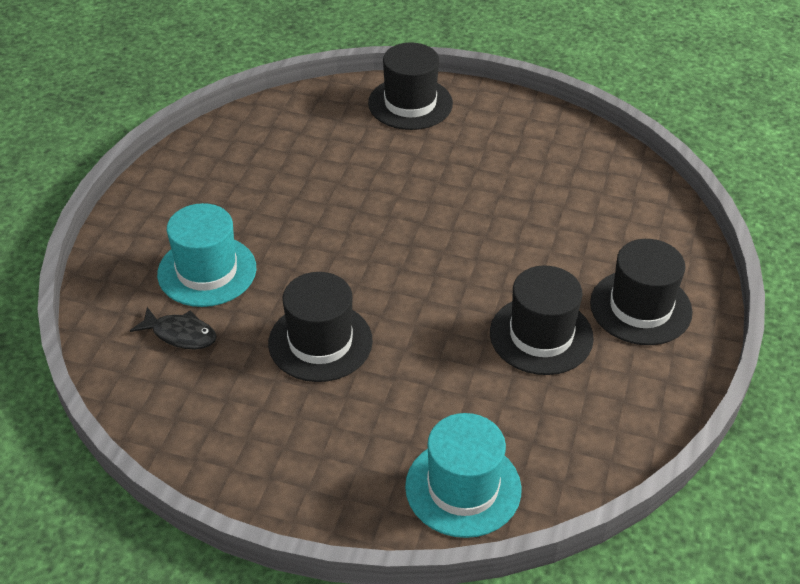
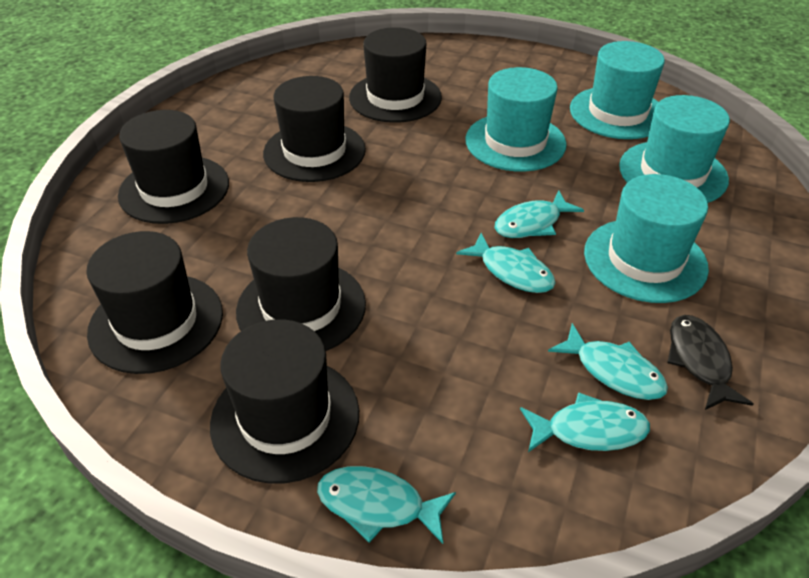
black hat: 4 -> 6
turquoise fish: 0 -> 5
turquoise hat: 2 -> 4

